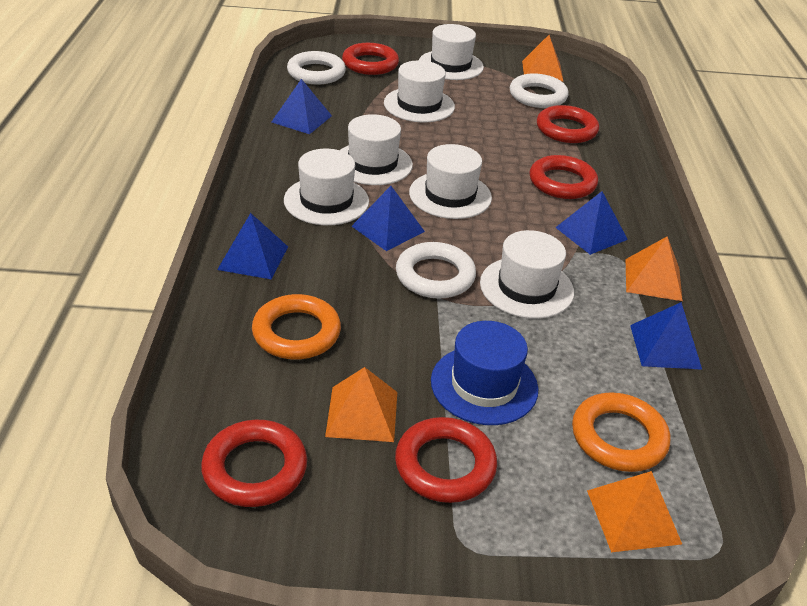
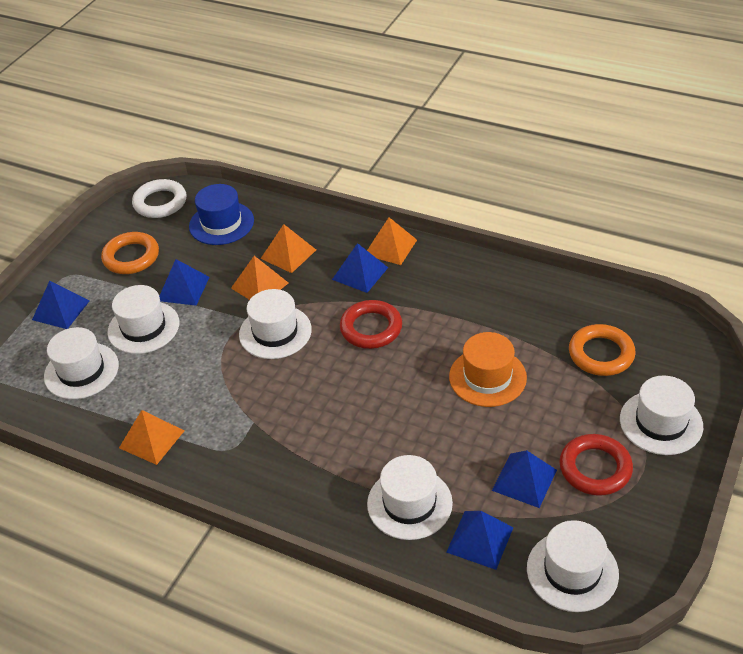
orange hat: 0 -> 1
red ring: 5 -> 2
white ring: 3 -> 1

